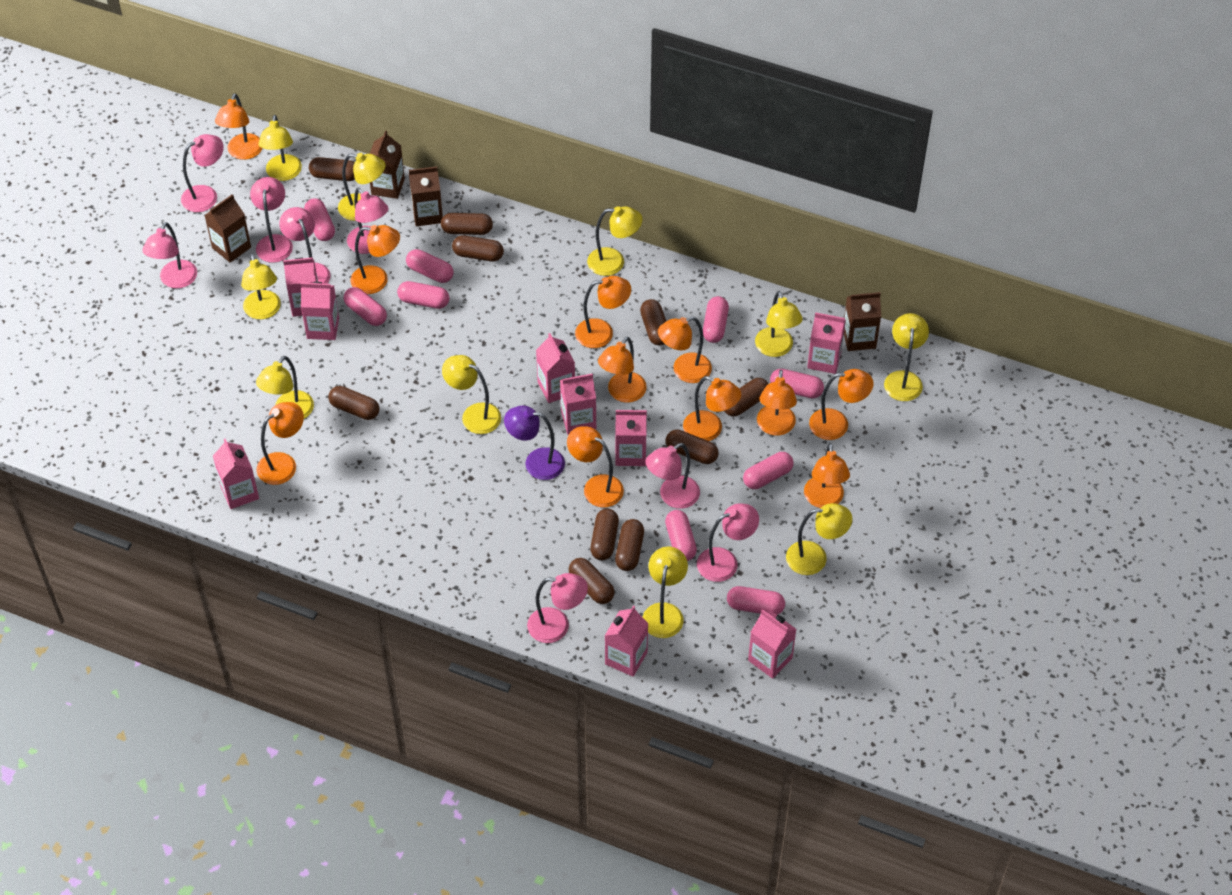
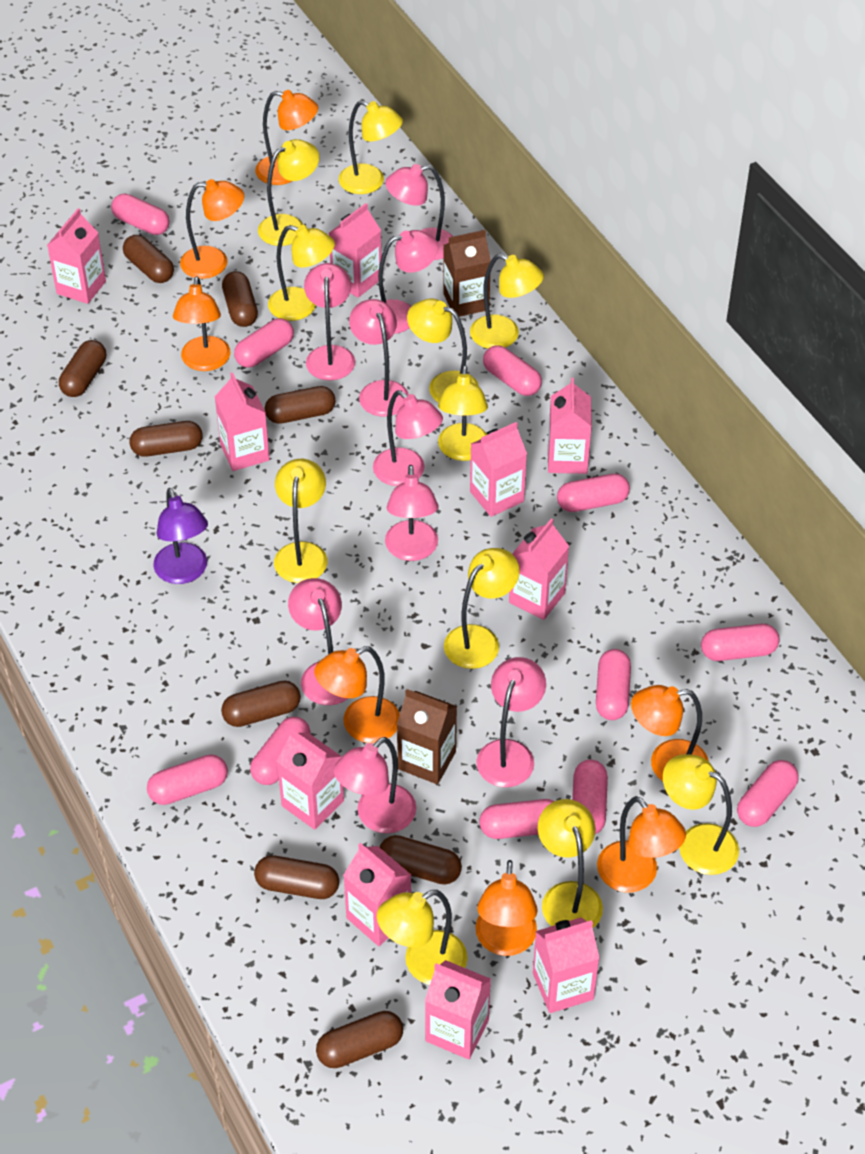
brown capsule: 10 -> 9
brown carton: 4 -> 2
orange lamp: 11 -> 7
pink capsule: 9 -> 11
pink carton: 9 -> 10
pink lamp: 8 -> 9
yellow lamp: 10 -> 11

